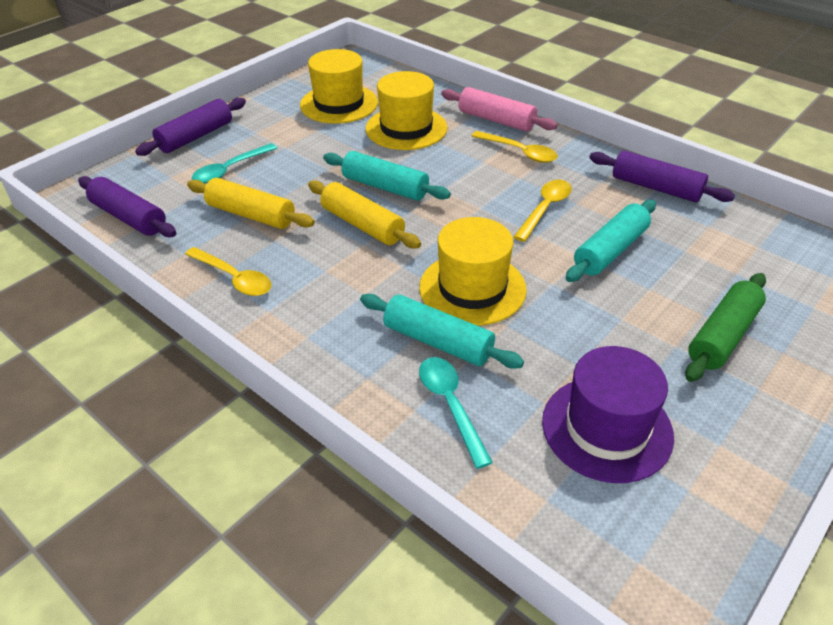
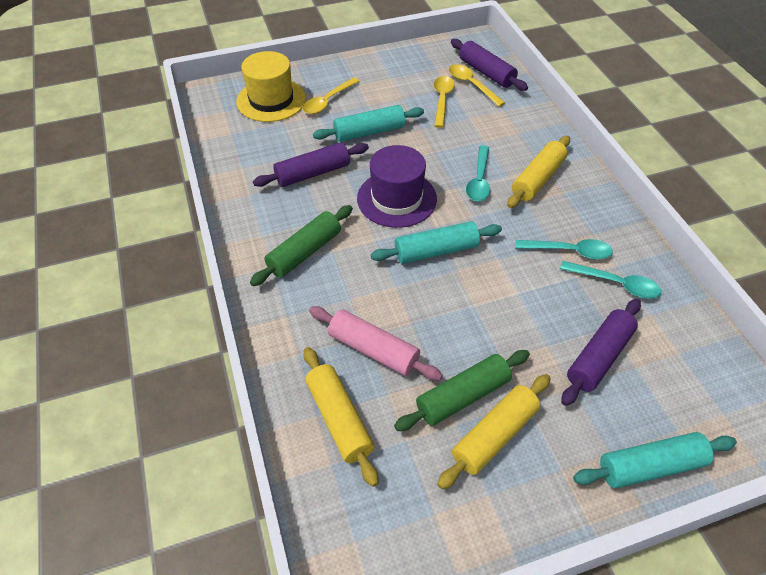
green rolling pin: 1 -> 2
turquoise spoon: 2 -> 3
yellow hat: 3 -> 1
yellow rolling pin: 2 -> 3

